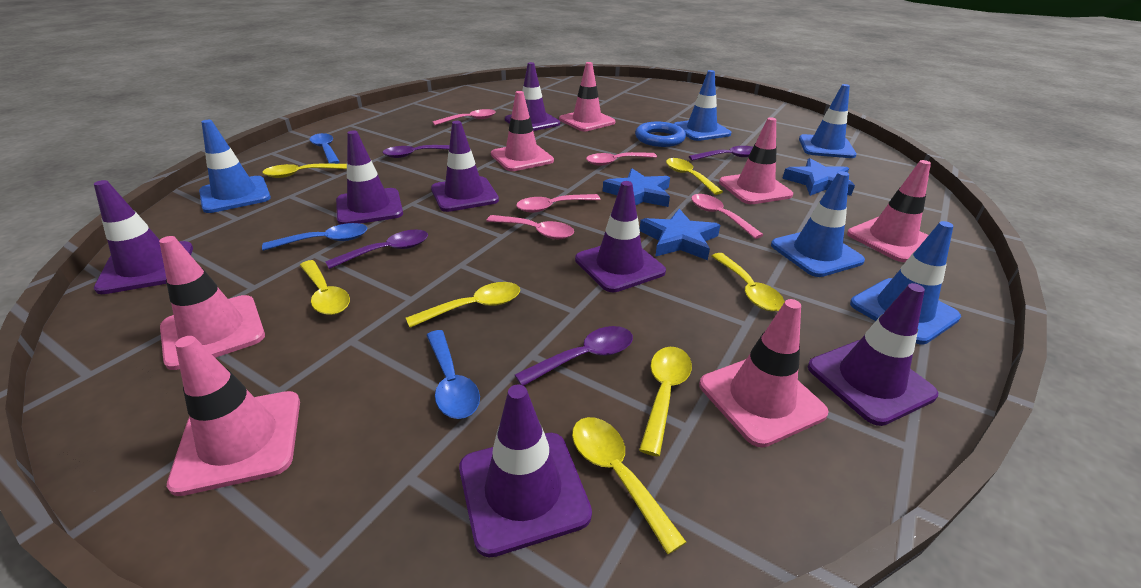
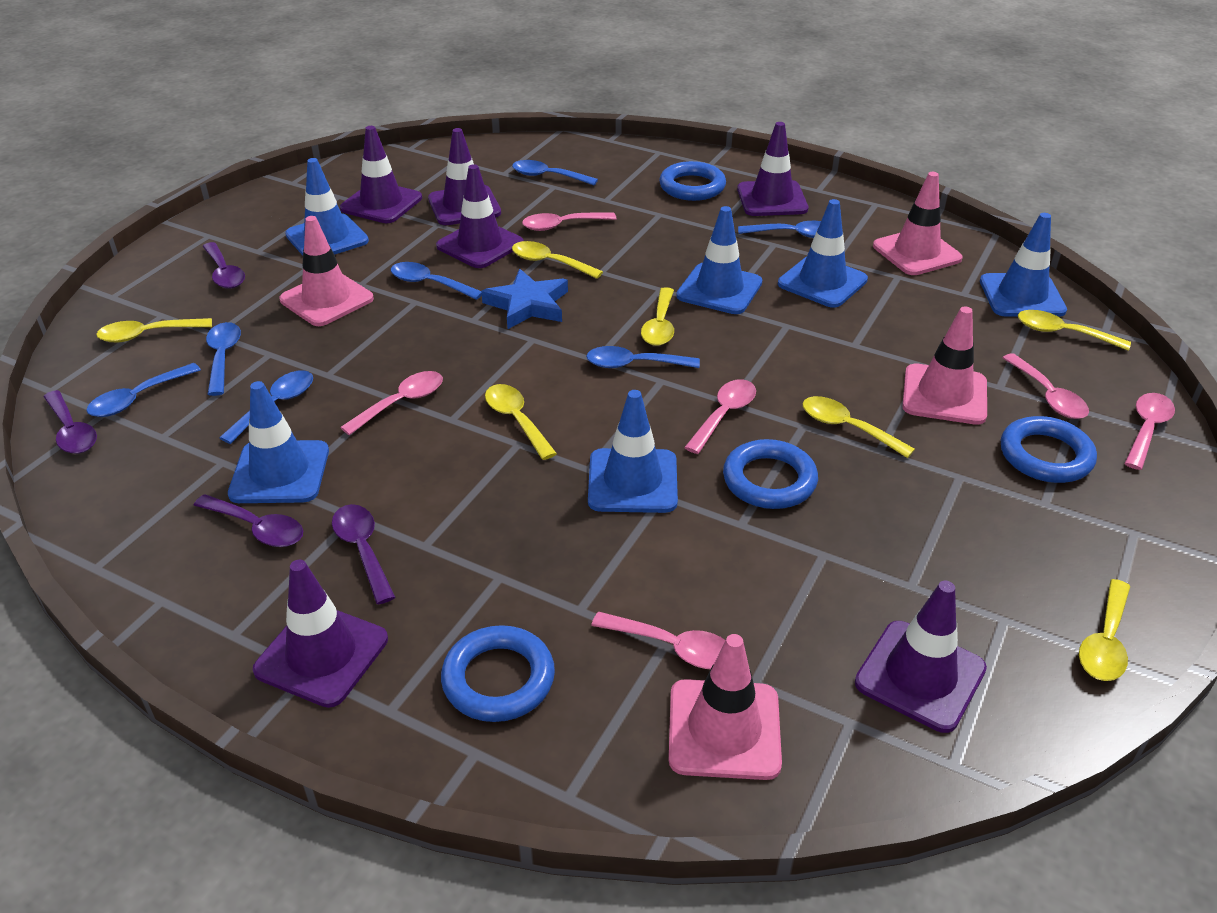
blue ring: 1 -> 4
blue spoon: 3 -> 7
blue star: 3 -> 1
blue traffic cone: 5 -> 6
pink spoon: 5 -> 6
pink traffic cone: 7 -> 4
purple traffic cone: 7 -> 6

